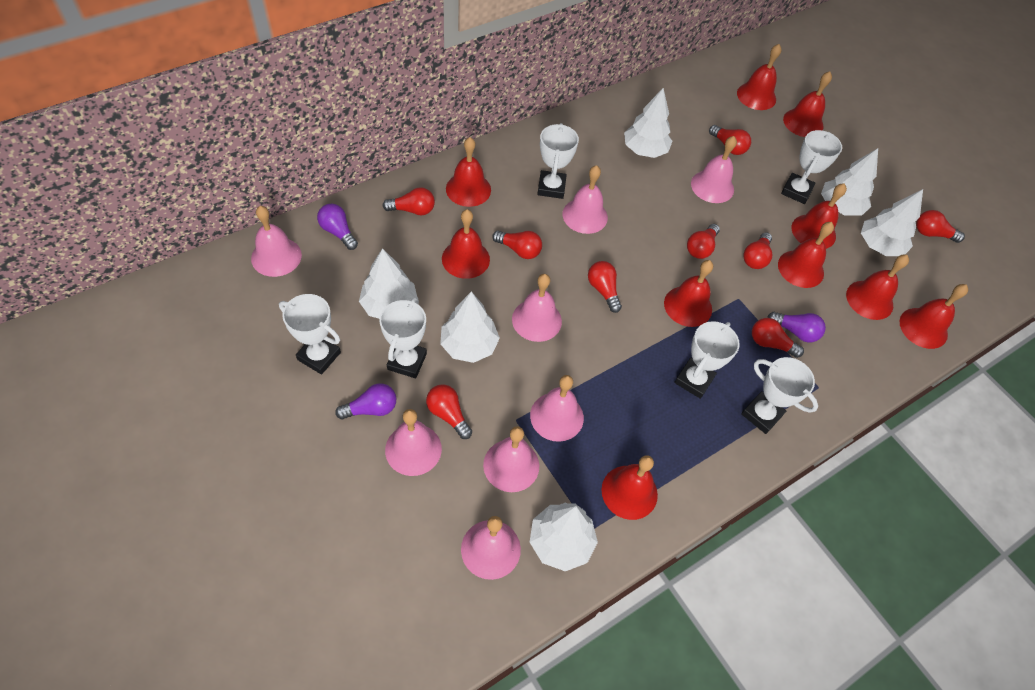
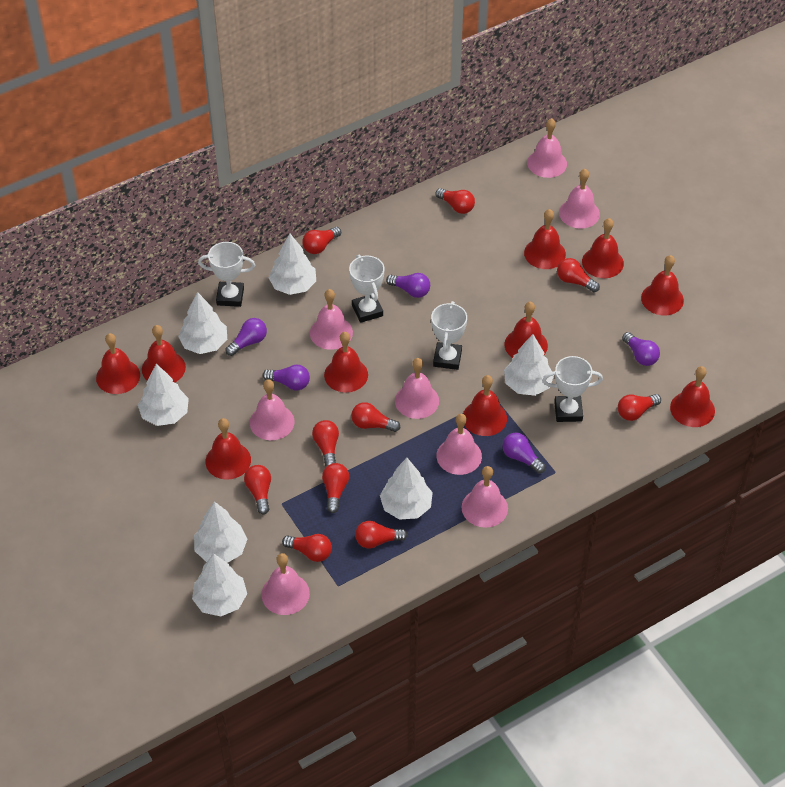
purple light bulb: 3 -> 5
red light bulb: 9 -> 10
white tree: 6 -> 7
white trophy: 6 -> 4

